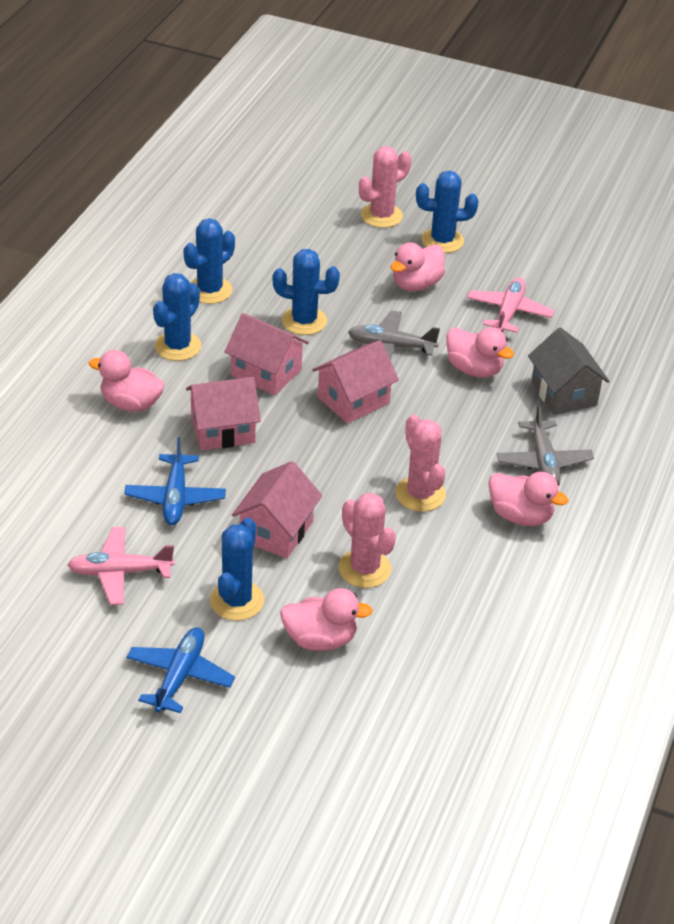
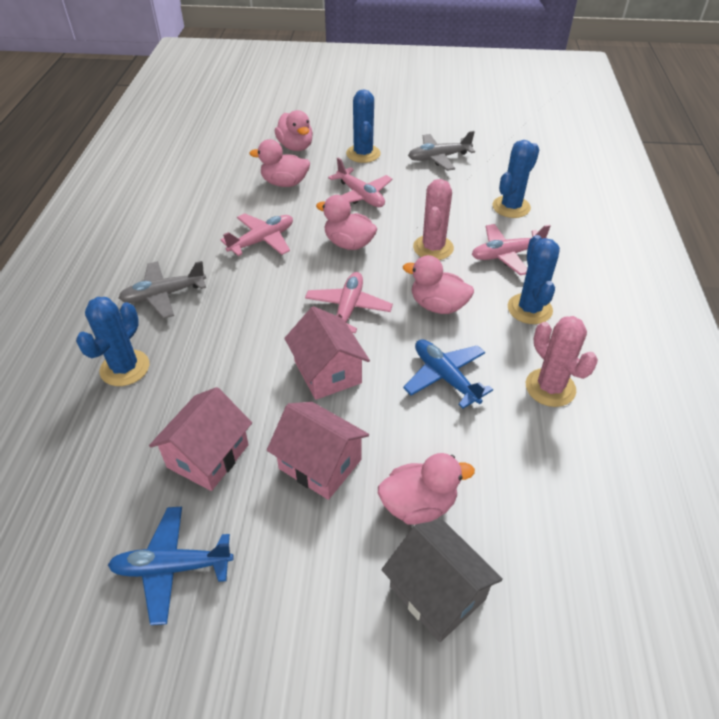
blue cactus: 5 -> 4
pink cactus: 3 -> 2
pink house: 4 -> 3
pink plane: 2 -> 4

